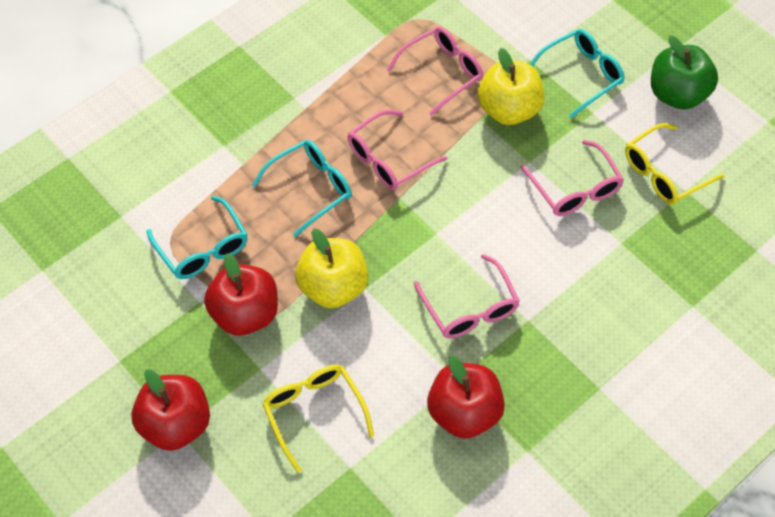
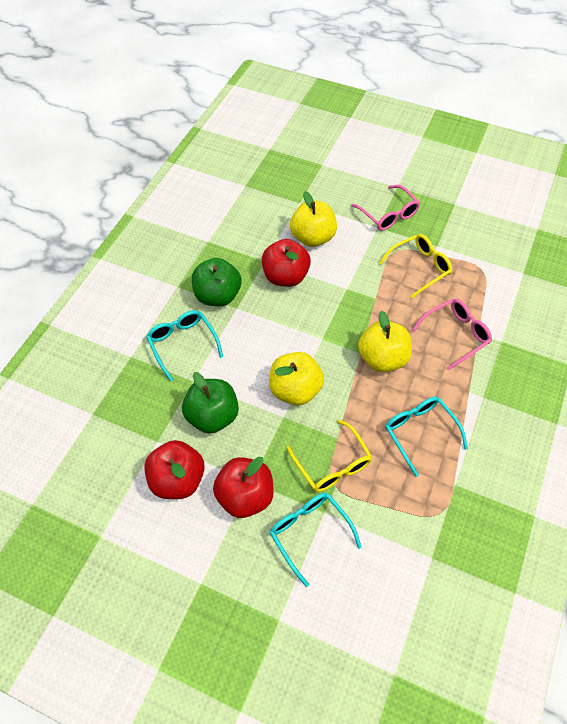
green apple: 1 -> 2
pink glasses: 4 -> 2
yellow apple: 2 -> 3

